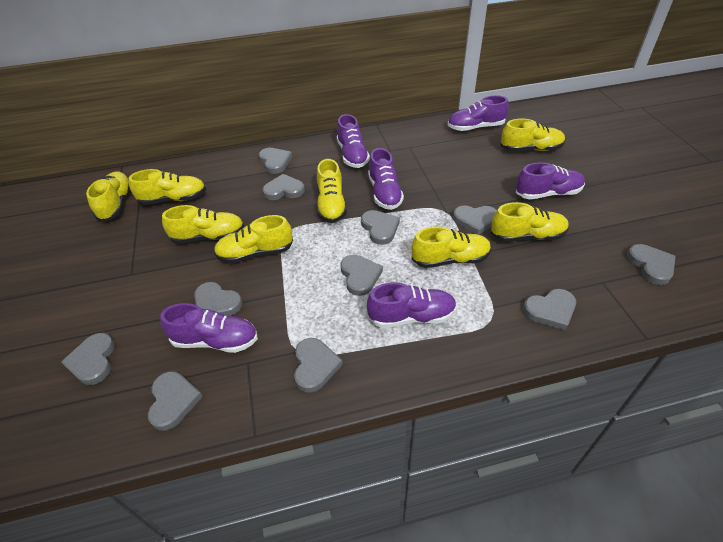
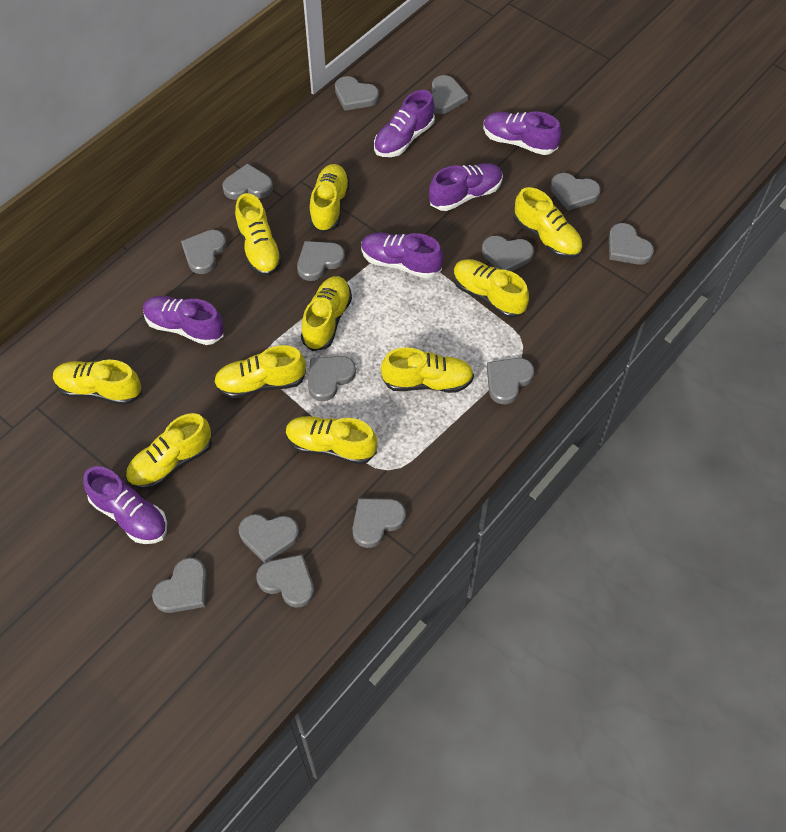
grey heart: 11 -> 14
yellow shoe: 8 -> 10

